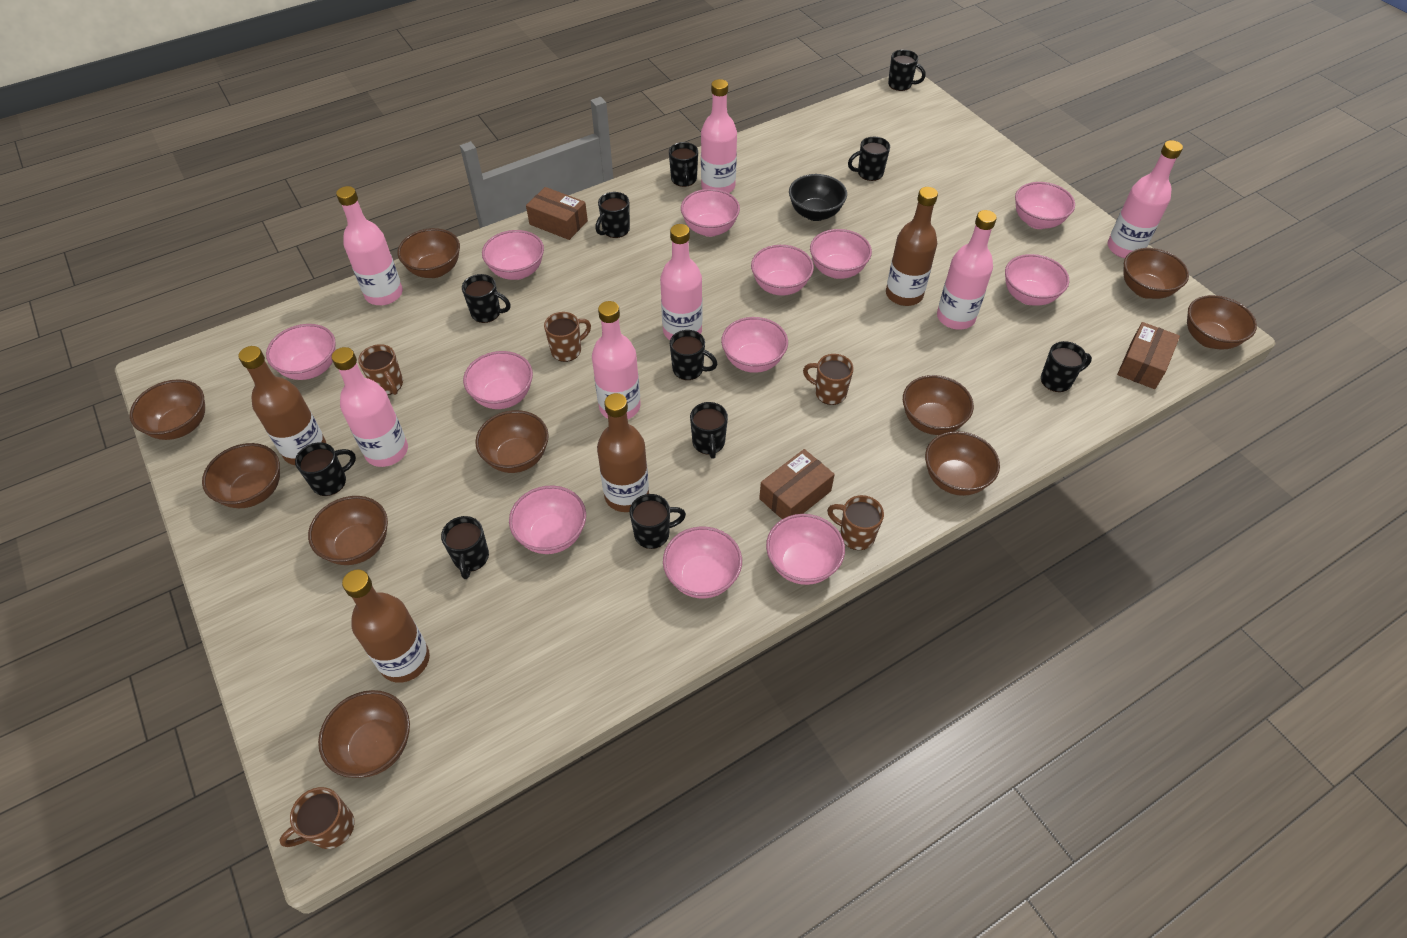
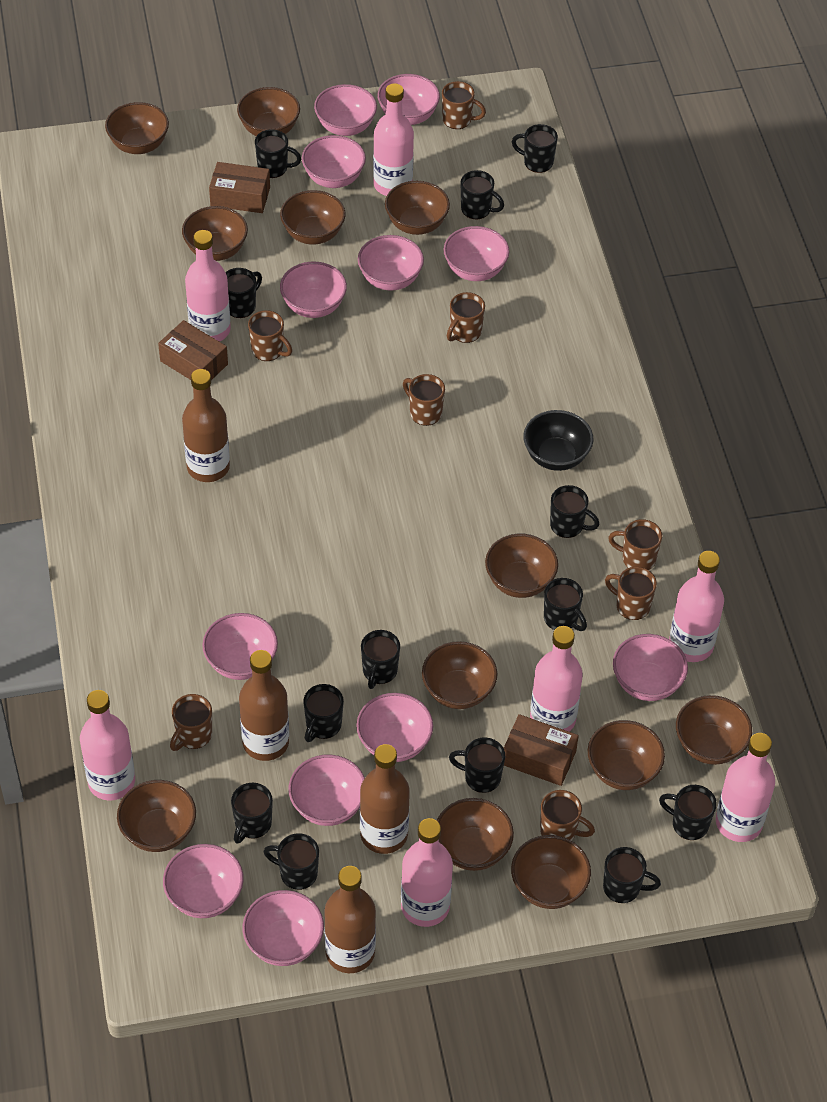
black mug: 11 -> 13
brown bowl: 10 -> 12
brown mug: 5 -> 8

